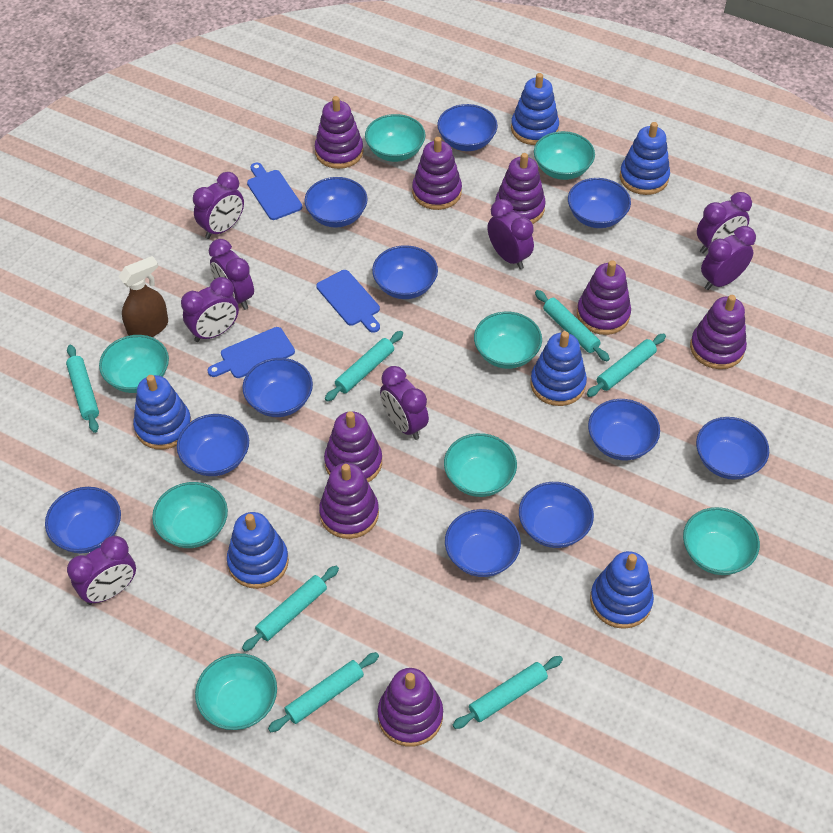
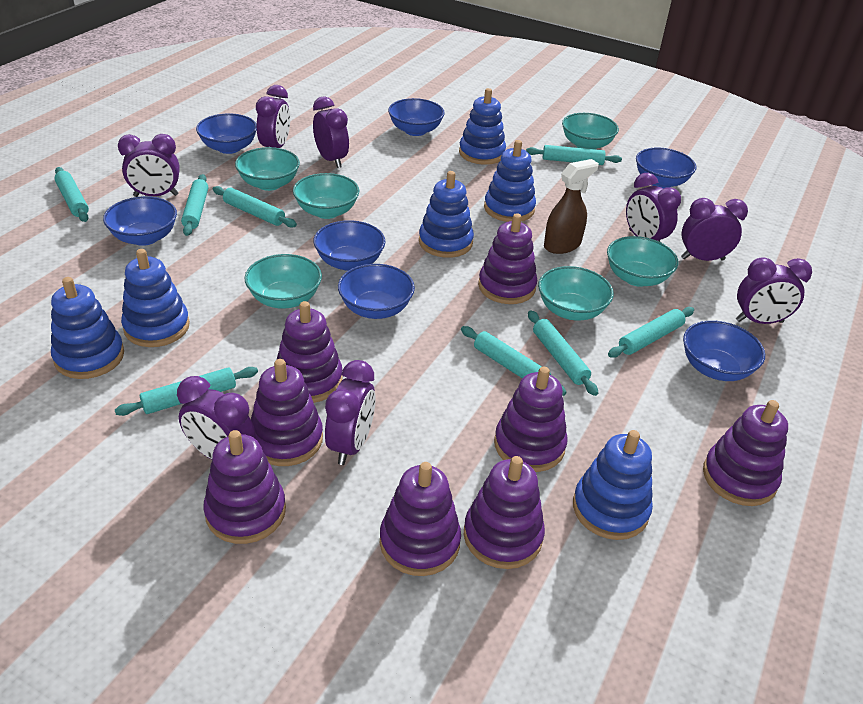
blue bowl: 11 -> 7
blue cutting board: 3 -> 0
turquoise bowl: 8 -> 6
turquoise rolling pin: 7 -> 8

